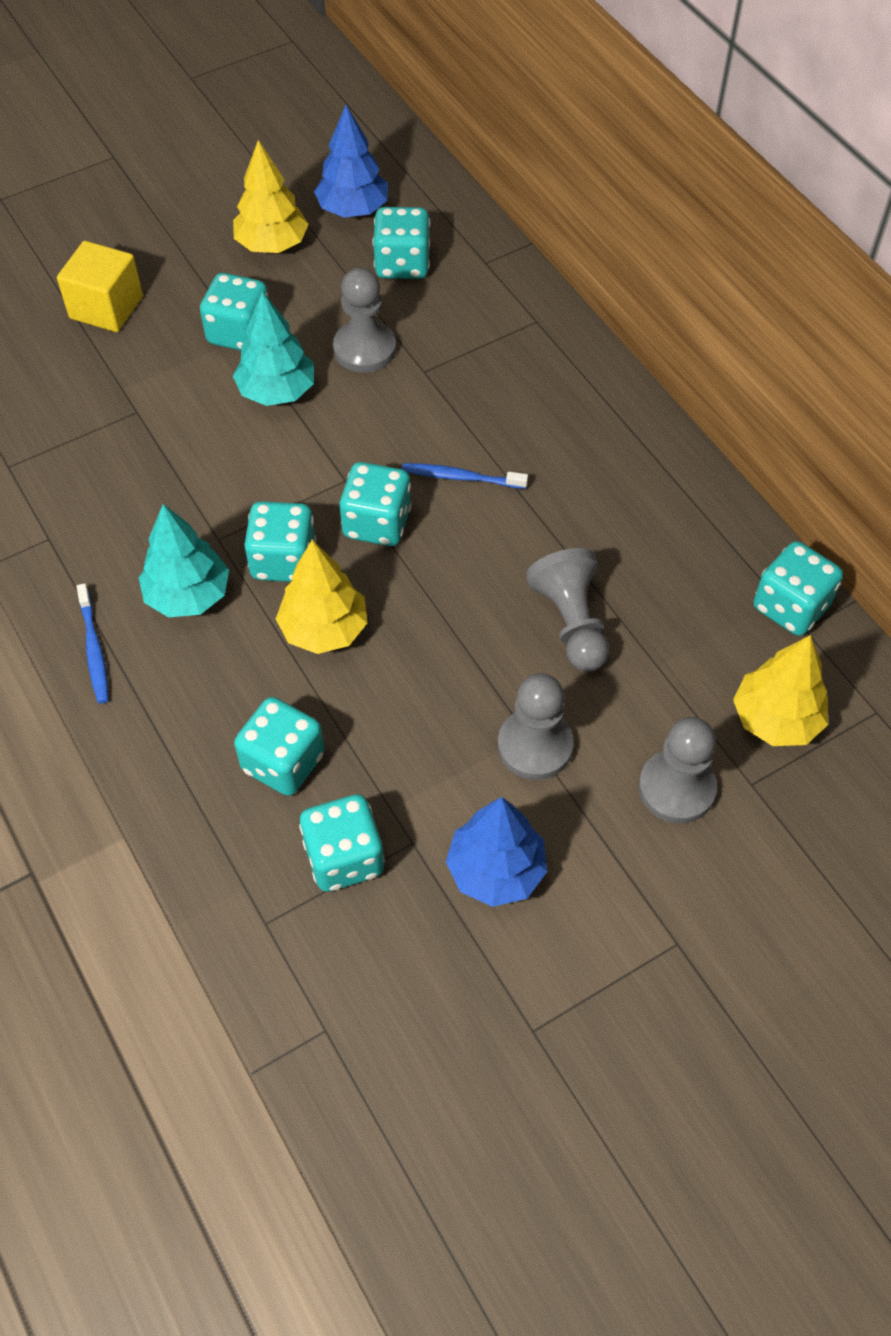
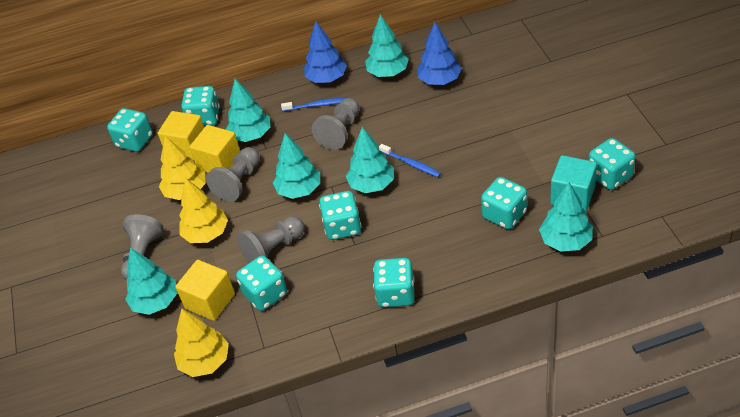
turquoise cube: 0 -> 1
turquoise tree: 2 -> 6
yellow cube: 1 -> 3

